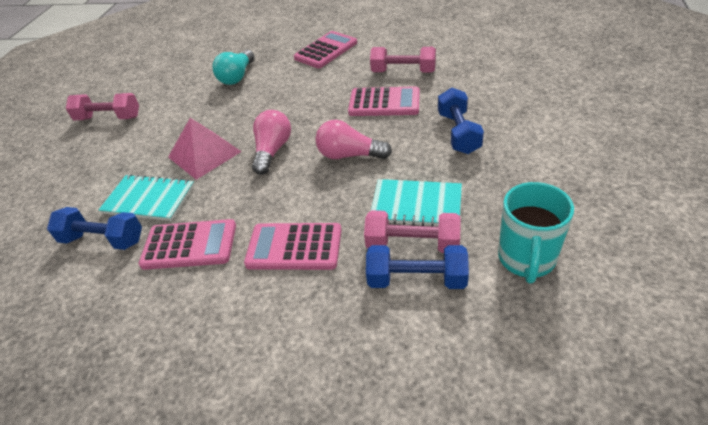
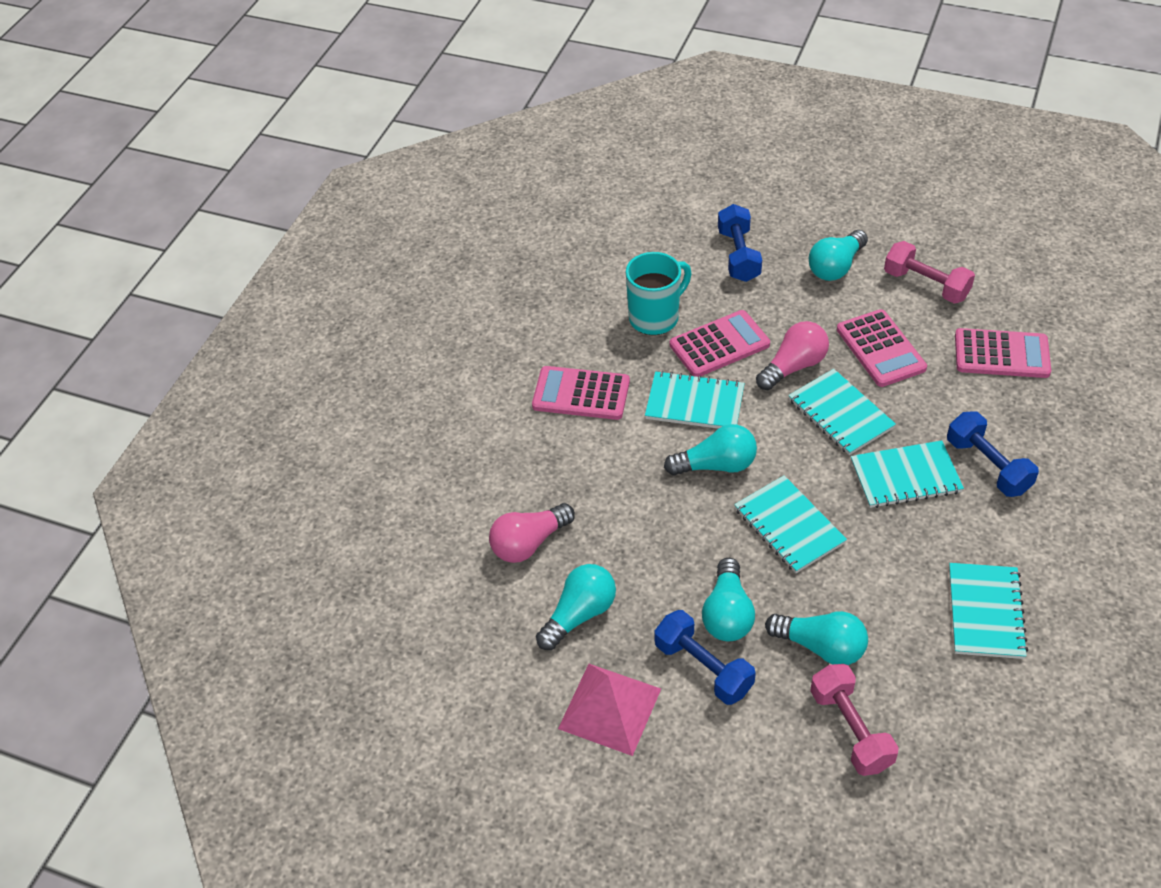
pink dumbbell: 3 -> 2
turquoise light bulb: 1 -> 5
turquoise notebook: 2 -> 5

